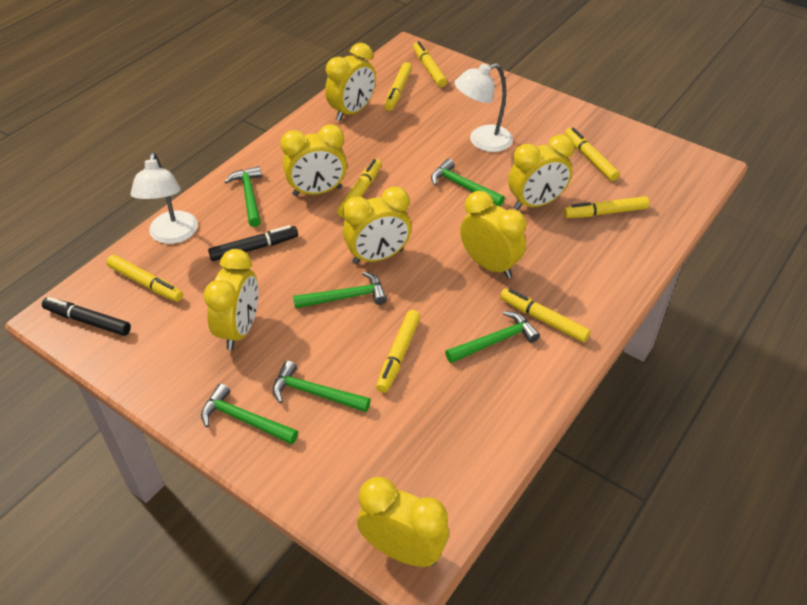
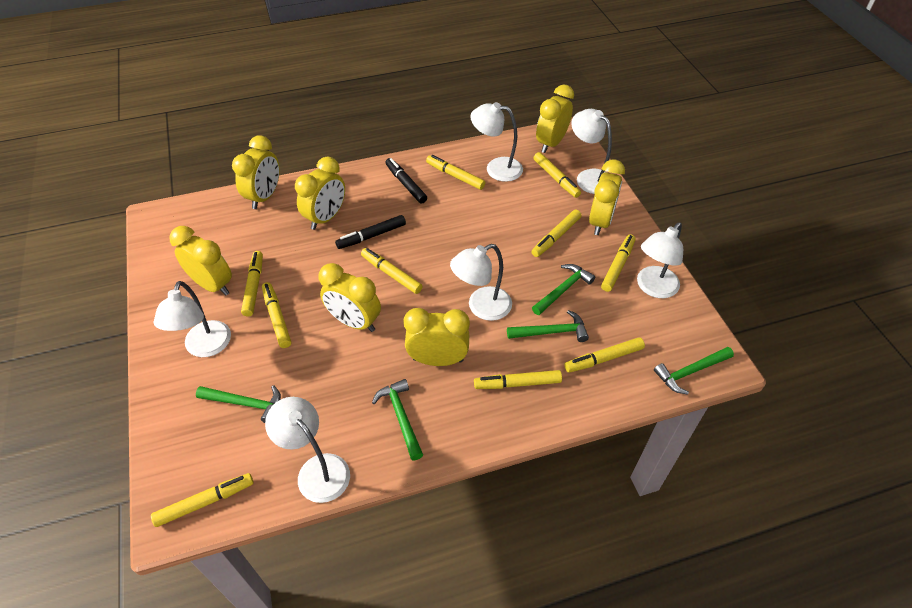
green hammer: 6 -> 5
white lamp: 2 -> 6
yellow marker: 8 -> 10

